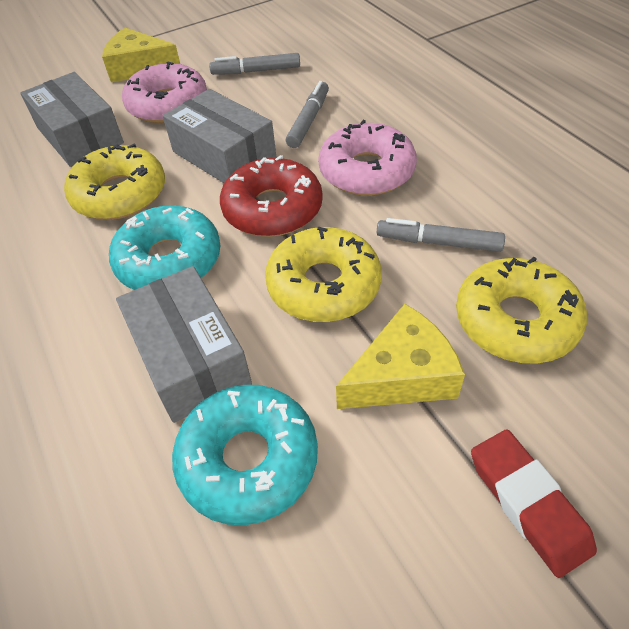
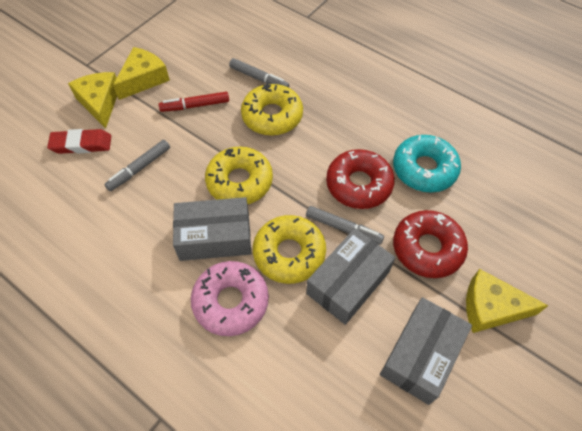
pink donut: 2 -> 1
red donut: 1 -> 2
red marker: 0 -> 1
turquoise donut: 2 -> 1
yellow cheese: 2 -> 3

